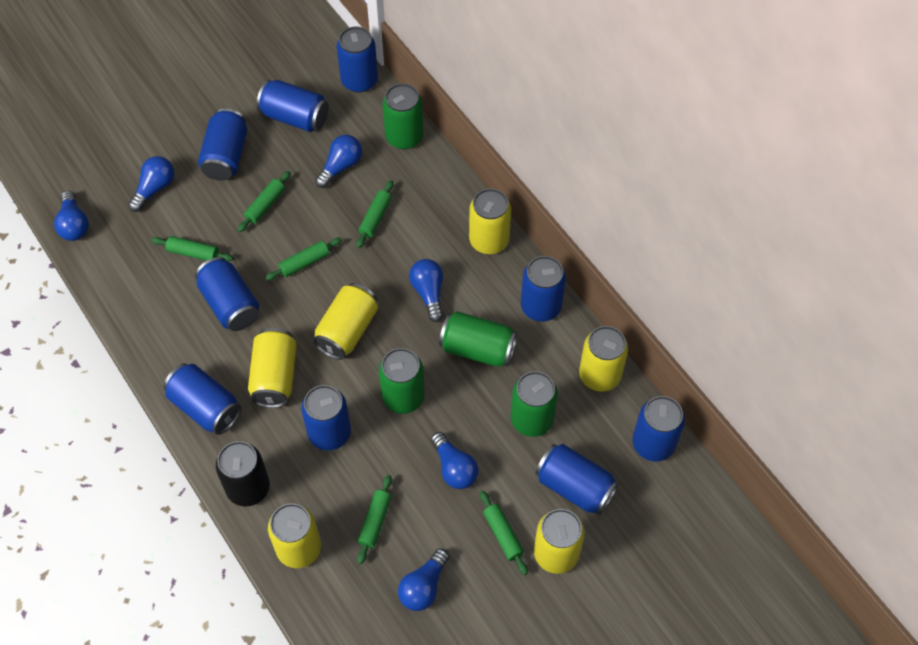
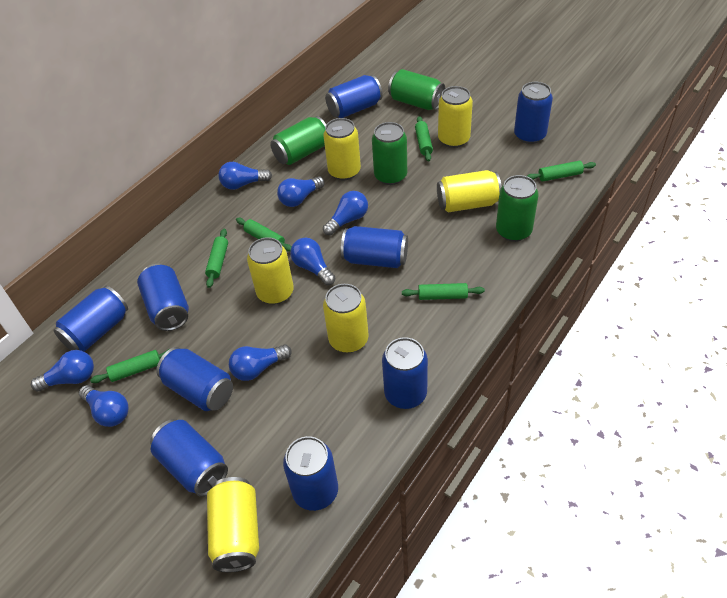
black can: 1 -> 0
blue light bulb: 6 -> 7

